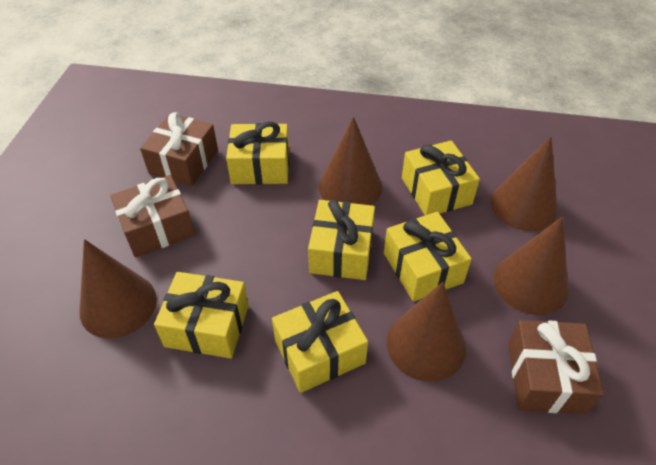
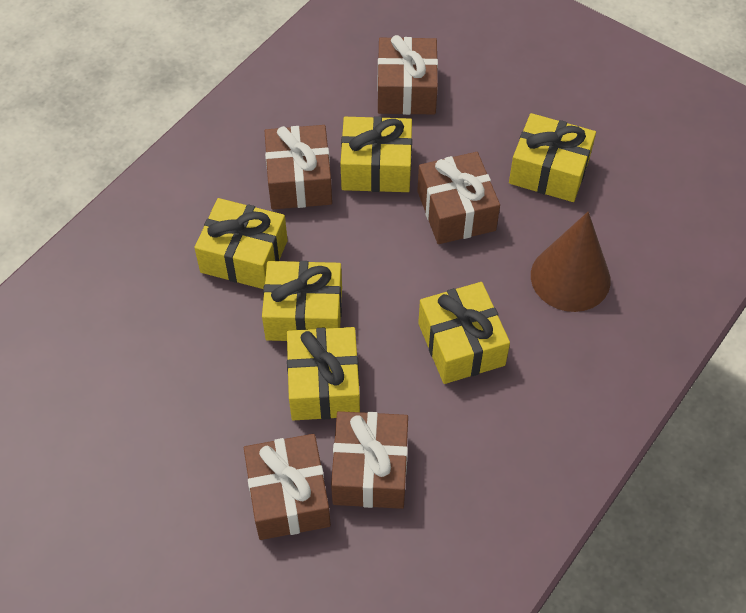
brown cone: 5 -> 1
brown gift: 3 -> 5

